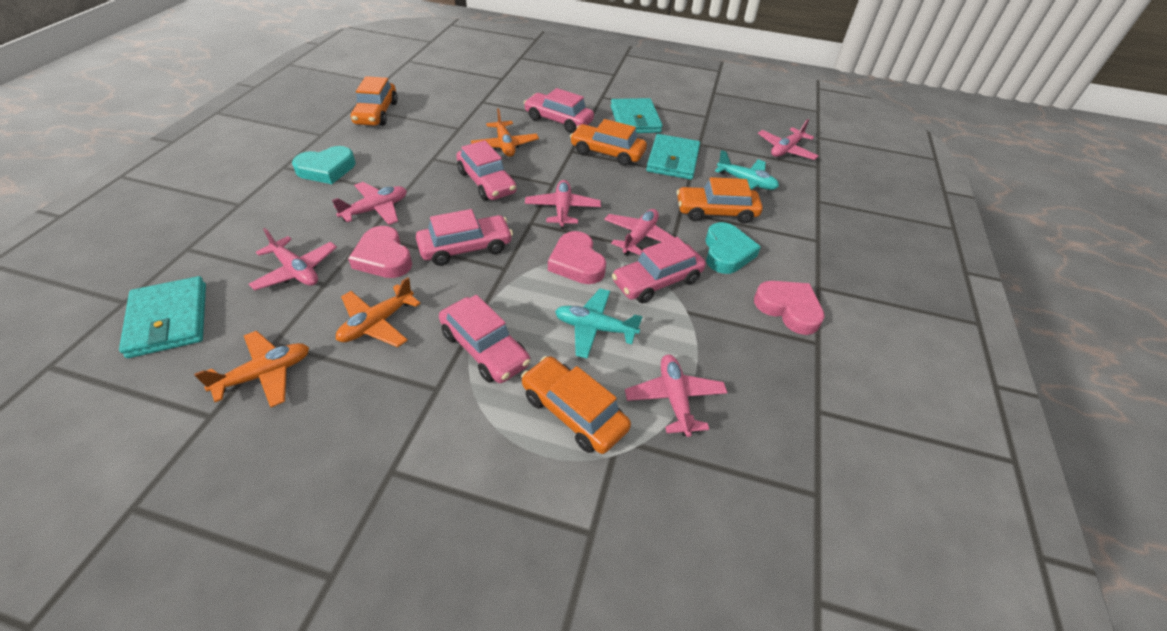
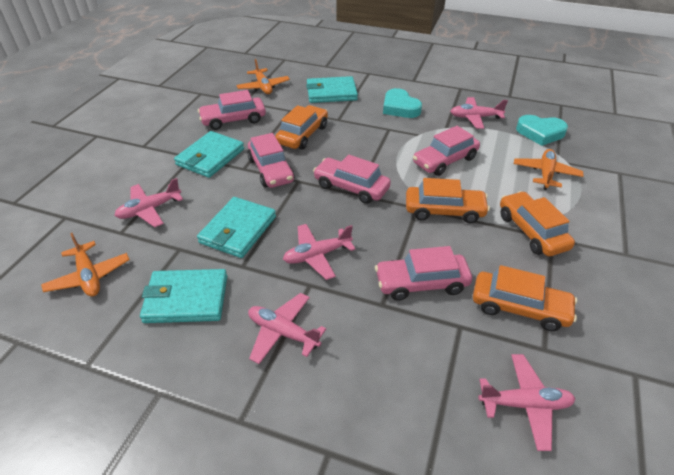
pink heart: 3 -> 0
pink plane: 6 -> 5
turquoise plane: 2 -> 0
turquoise wallet: 3 -> 4

